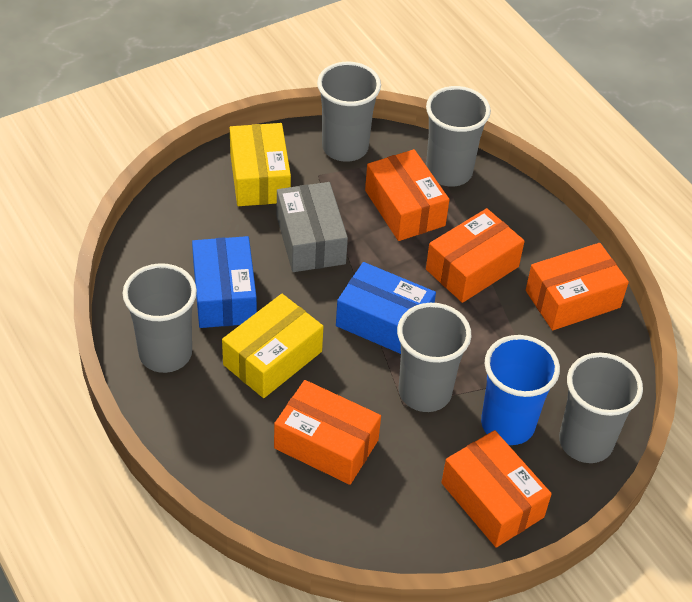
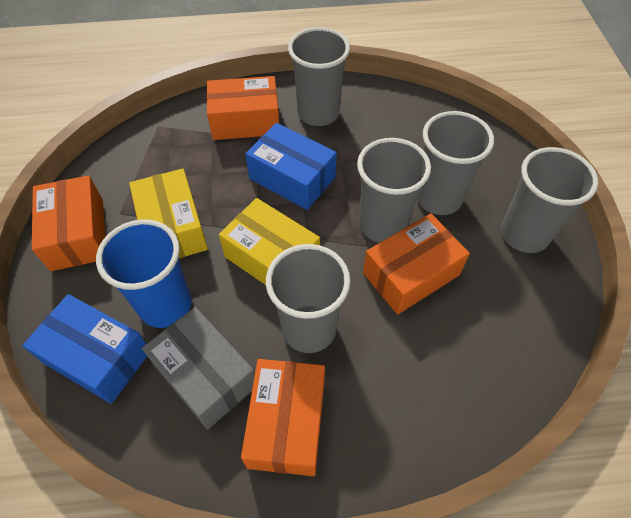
orange box: 5 -> 4

